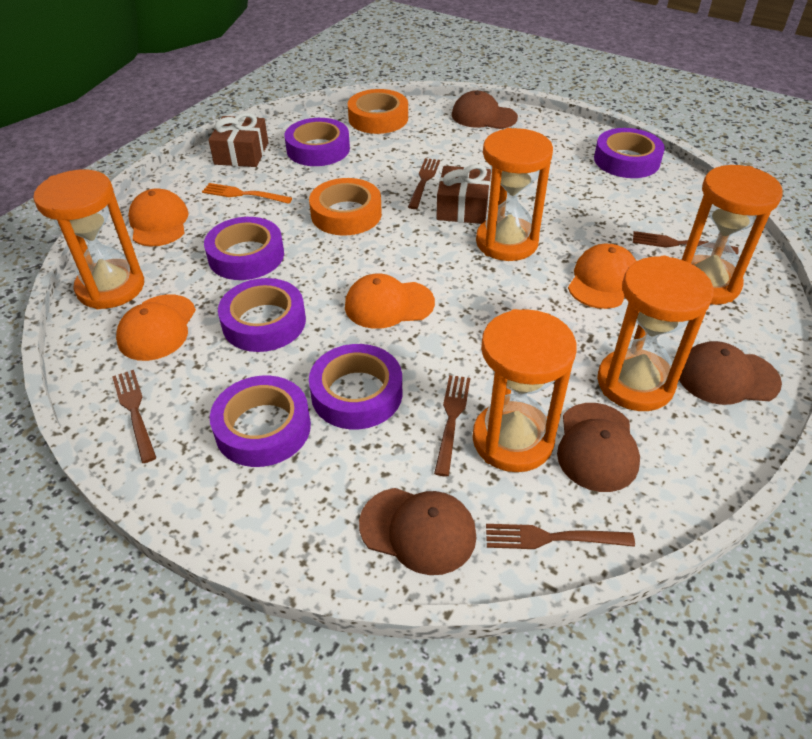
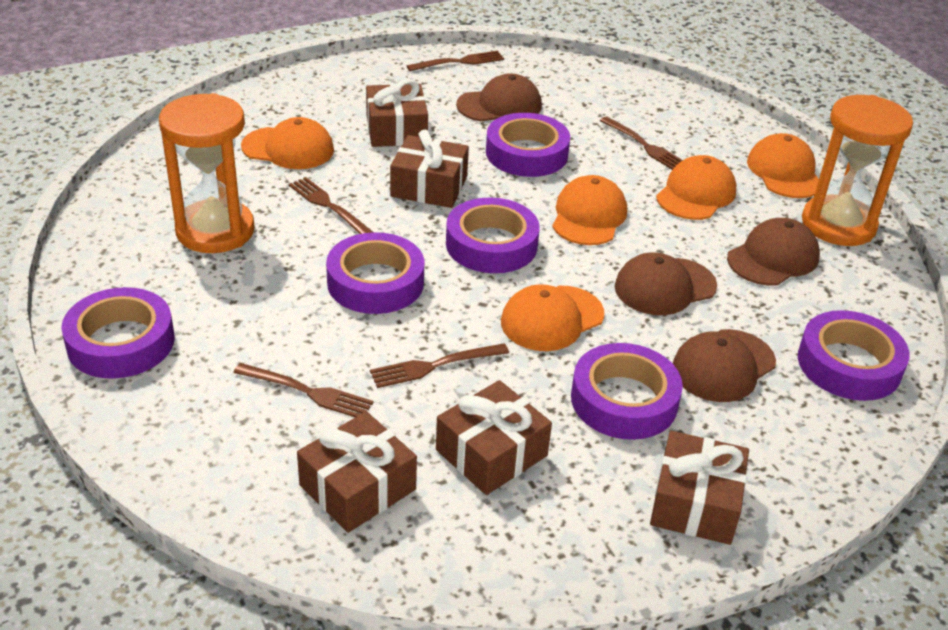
brown gift: 2 -> 5
orange cap: 4 -> 5
orange fork: 1 -> 0
orange hourglass: 5 -> 2
orange tape: 2 -> 0

